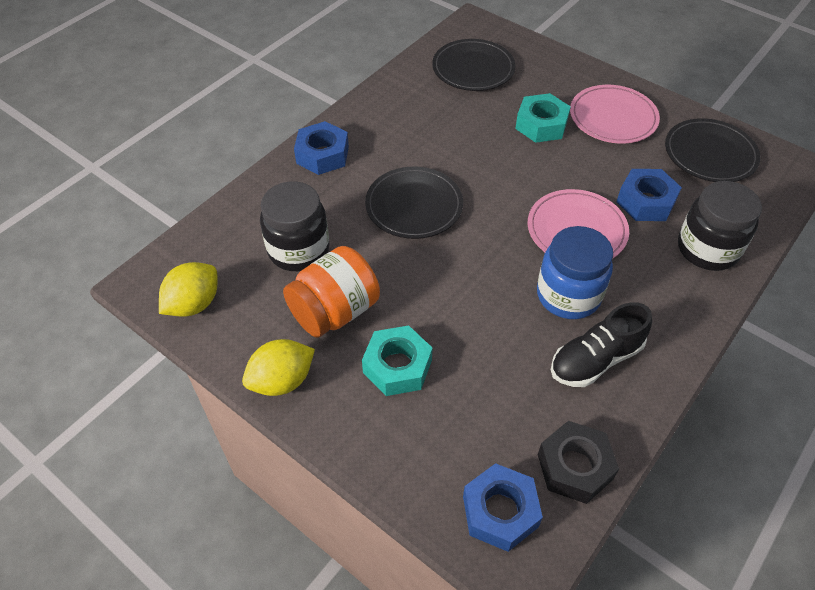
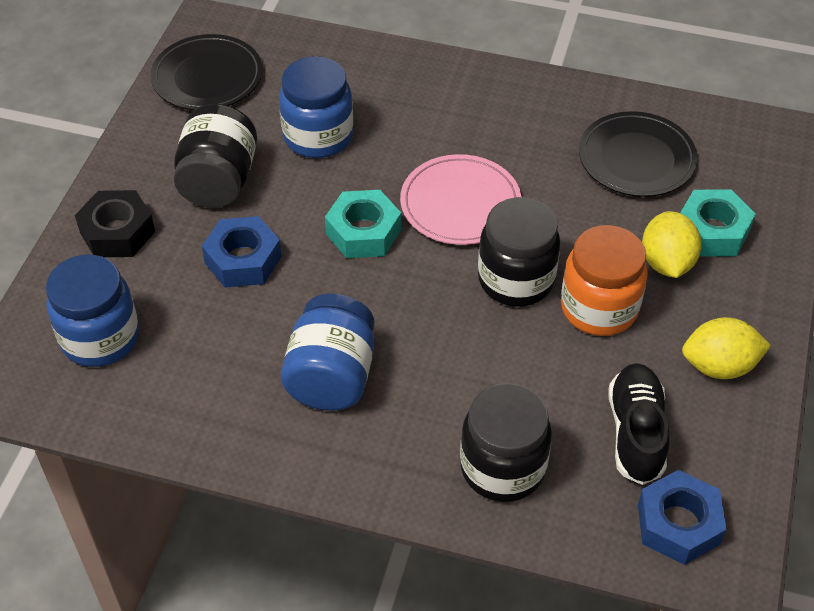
black jar: 2 -> 3
black plate: 3 -> 2
blue jar: 1 -> 3
blue nut: 3 -> 2
pink plate: 2 -> 1

